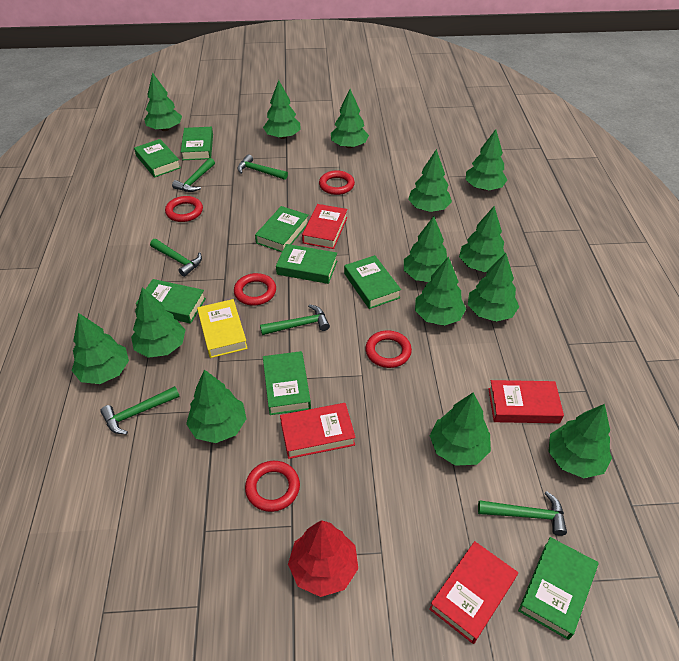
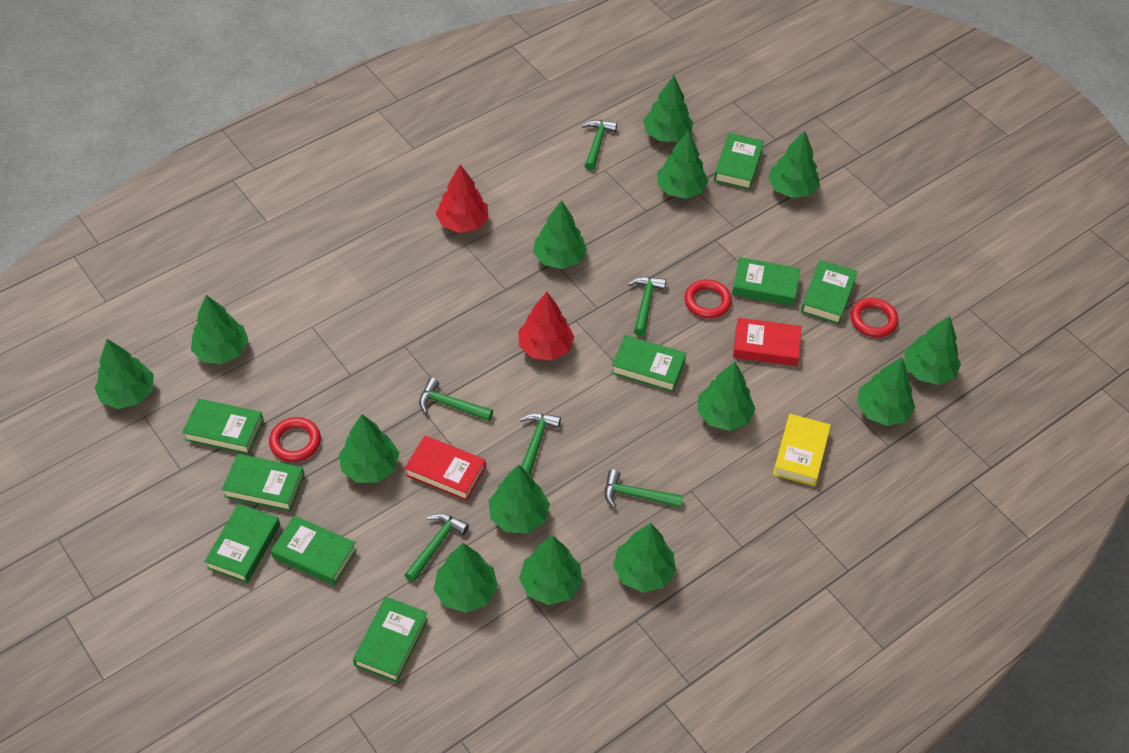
green book: 8 -> 9
red book: 4 -> 2
red ring: 5 -> 3
red tree: 1 -> 2

